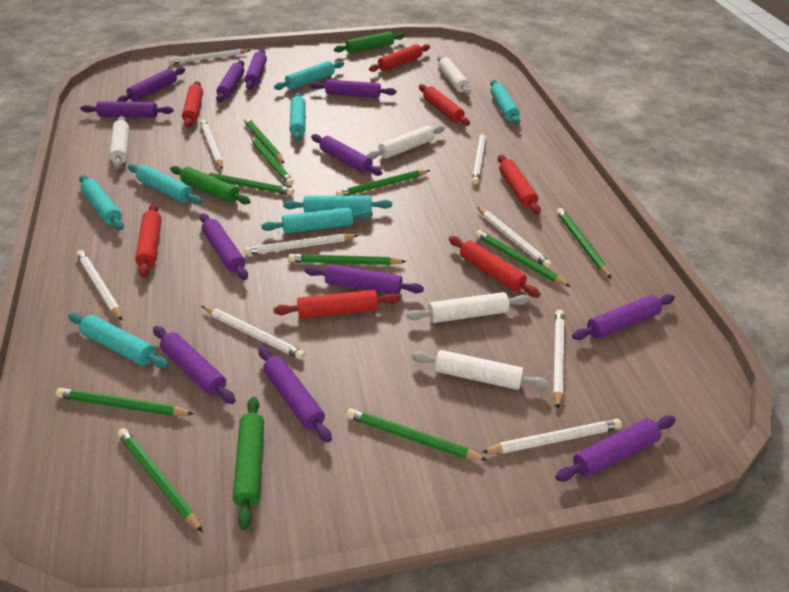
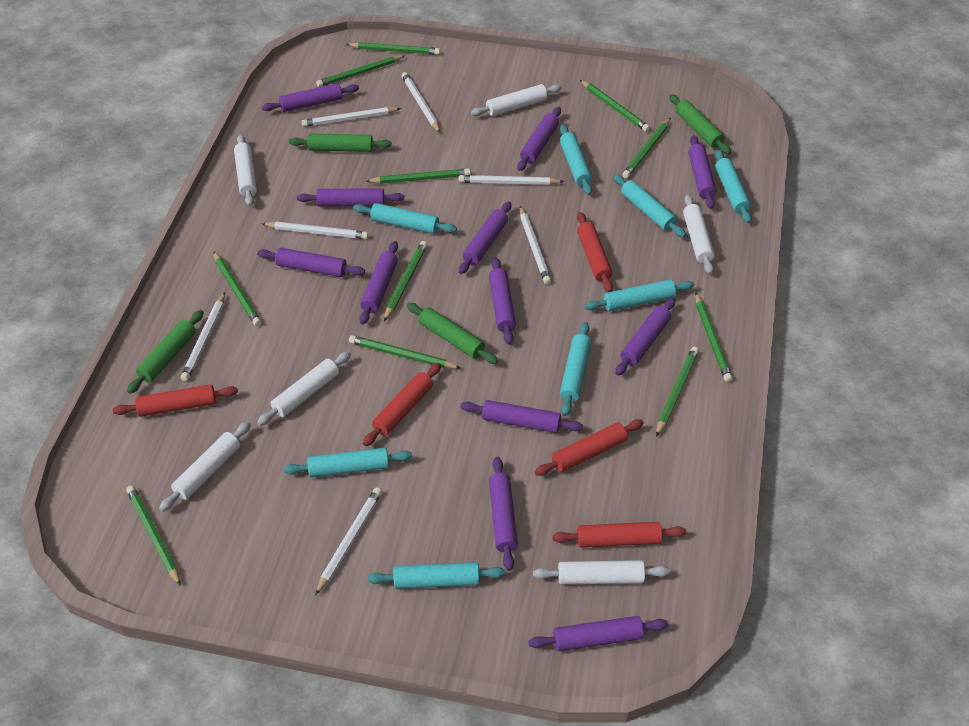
green pencil: 10 -> 11
green rolling pin: 3 -> 4
red rolling pin: 7 -> 5
white pencil: 9 -> 7
white rolling pin: 5 -> 6

